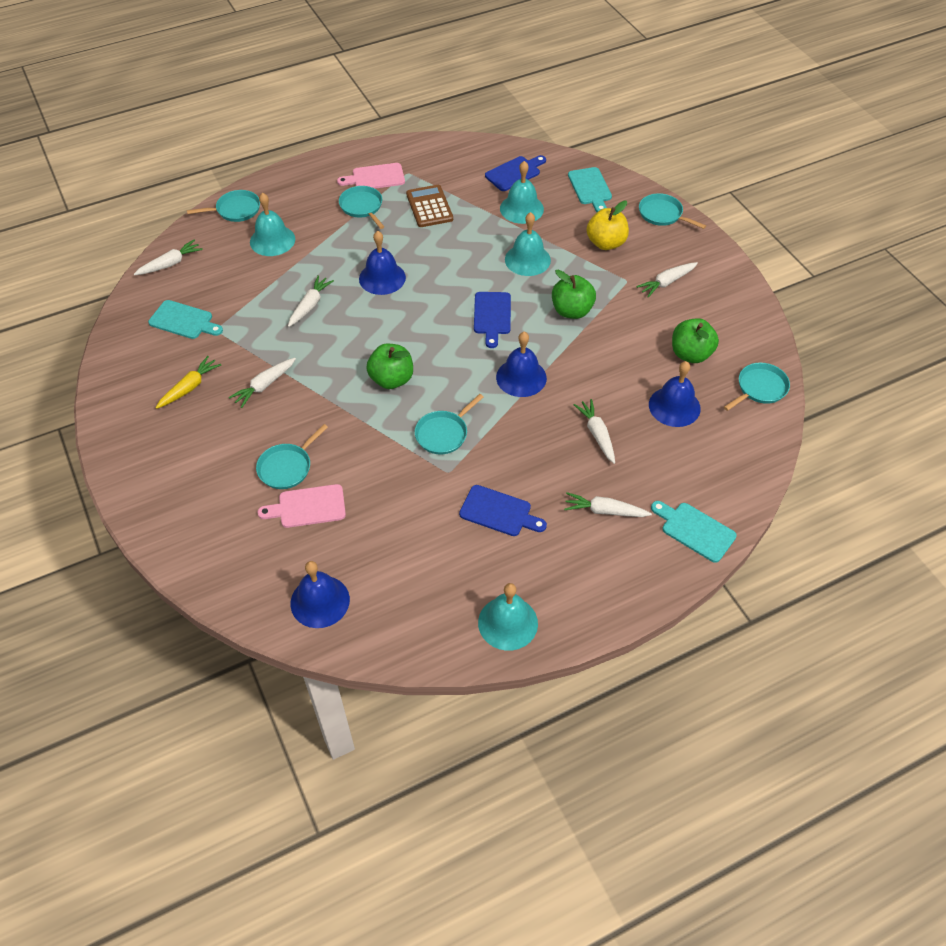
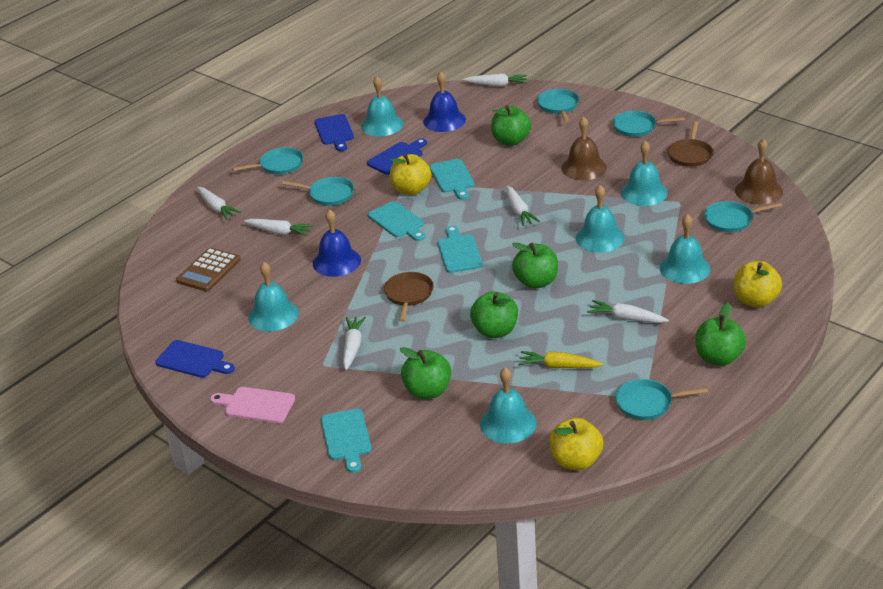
blue bell: 4 -> 2
brown bell: 0 -> 2
brown pan: 0 -> 2
green apple: 3 -> 5
pink cutting board: 2 -> 1
turquoise bell: 4 -> 6
turquoise cutting board: 3 -> 4
yellow apple: 1 -> 3

